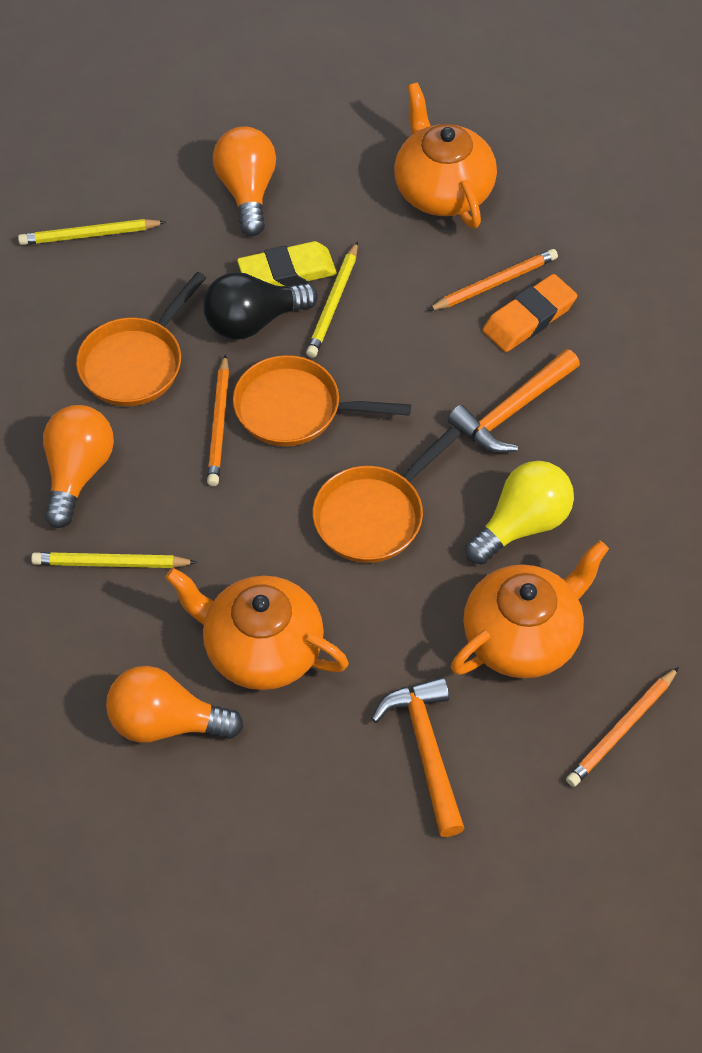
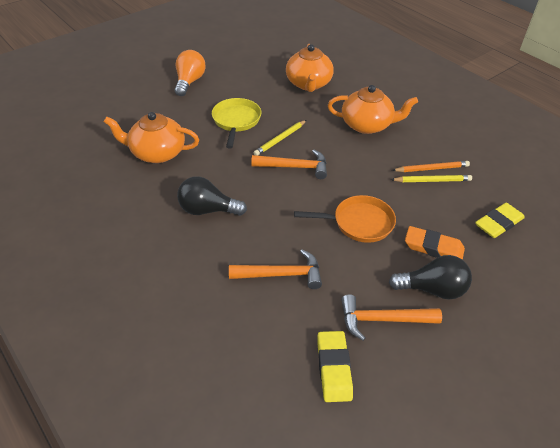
black light bulb: 1 -> 2
orange hammer: 2 -> 3
orange light bulb: 3 -> 1
orange pan: 3 -> 1
orange pencil: 3 -> 1
yellow eraser: 1 -> 2
yellow light bulb: 1 -> 0
yellow pan: 0 -> 1
yellow pencil: 3 -> 2

